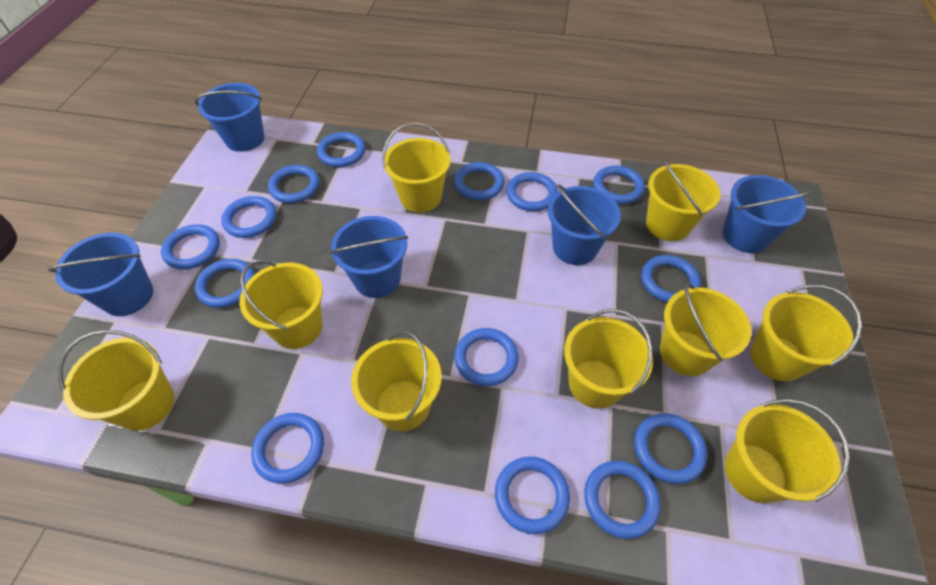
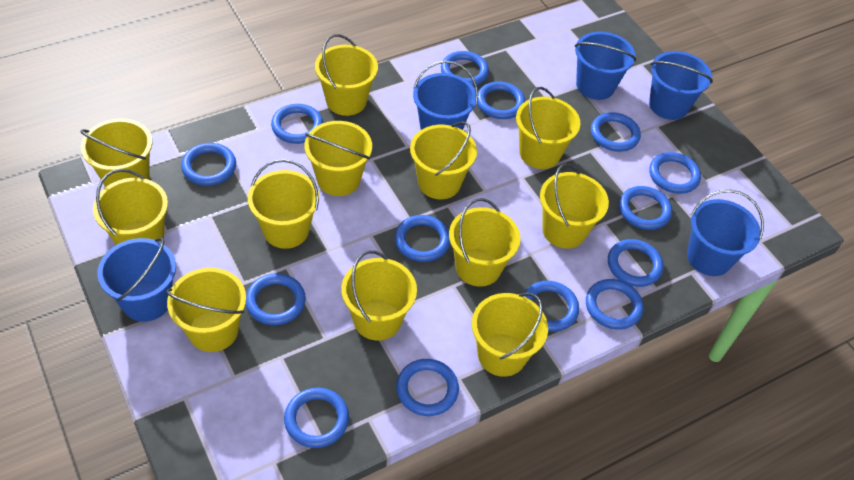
yellow bucket: 9 -> 12

